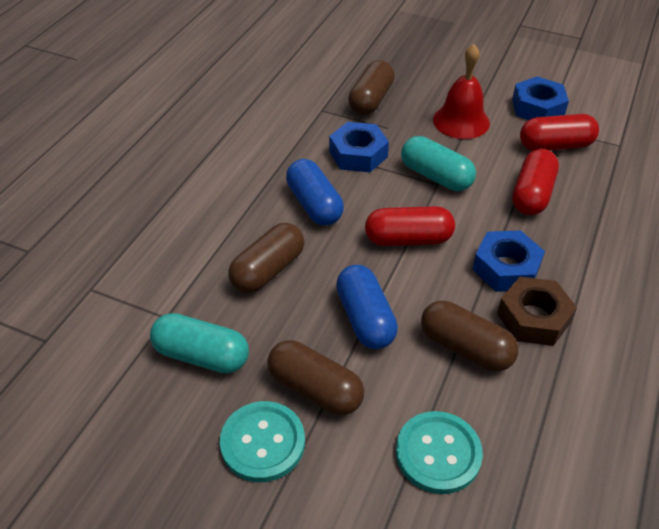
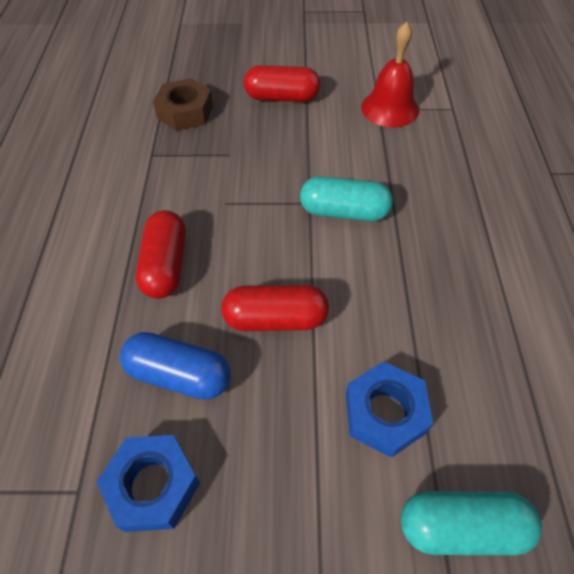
blue capsule: 2 -> 1
blue nut: 3 -> 2
brown capsule: 4 -> 0
turquoise button: 2 -> 0

